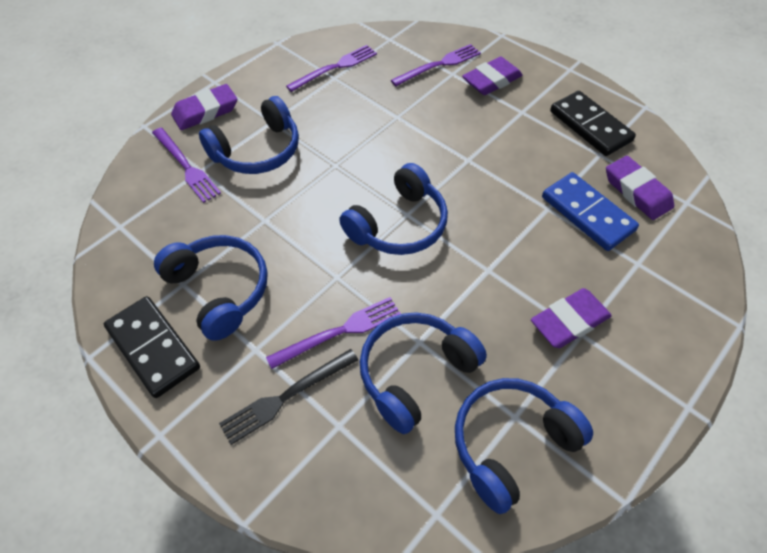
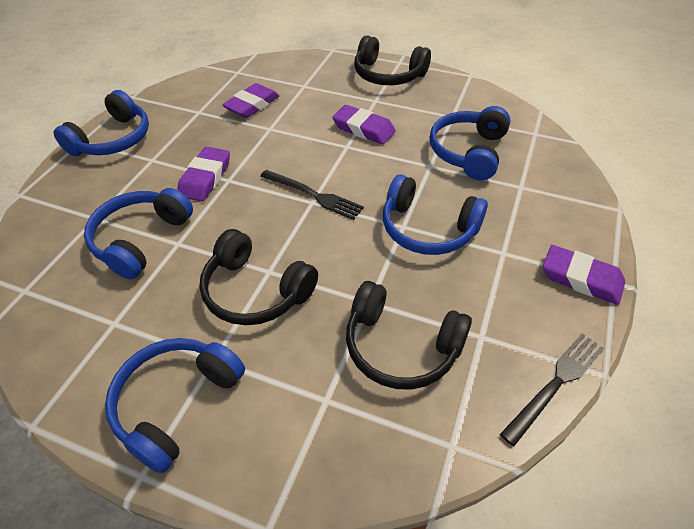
black domino: 2 -> 0
black fork: 1 -> 2
black headphones: 0 -> 3
blue domino: 1 -> 0
purple fork: 4 -> 0

